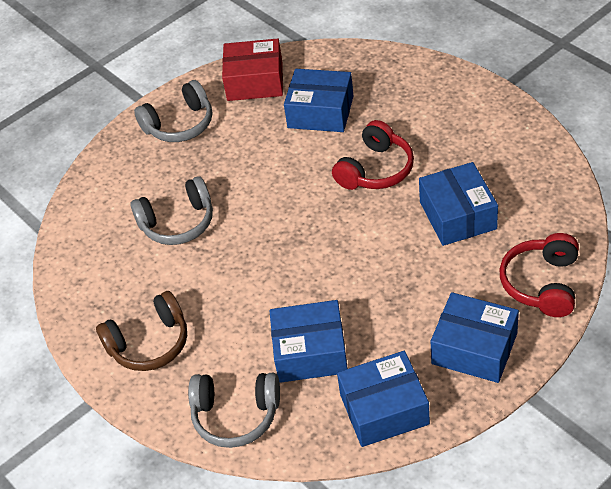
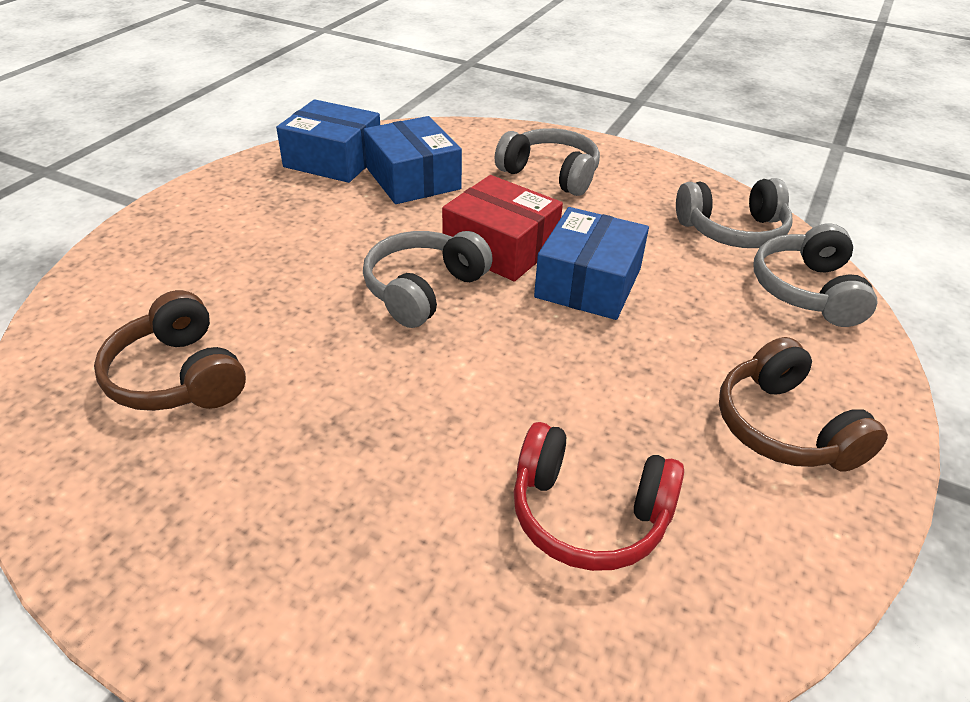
blue box: 5 -> 3
brown headphones: 1 -> 2
grey headphones: 3 -> 4
red headphones: 2 -> 1

